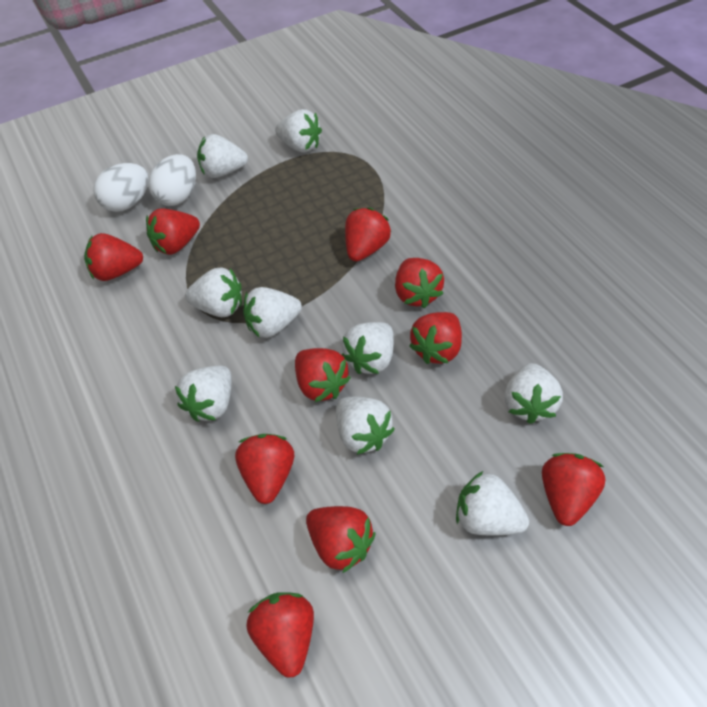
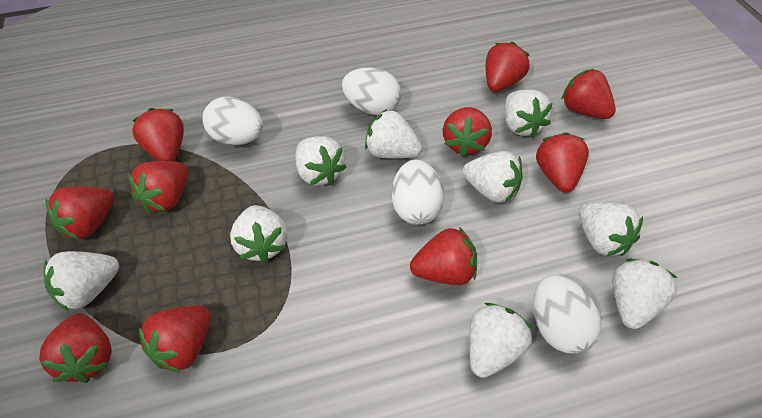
white egg: 2 -> 4

